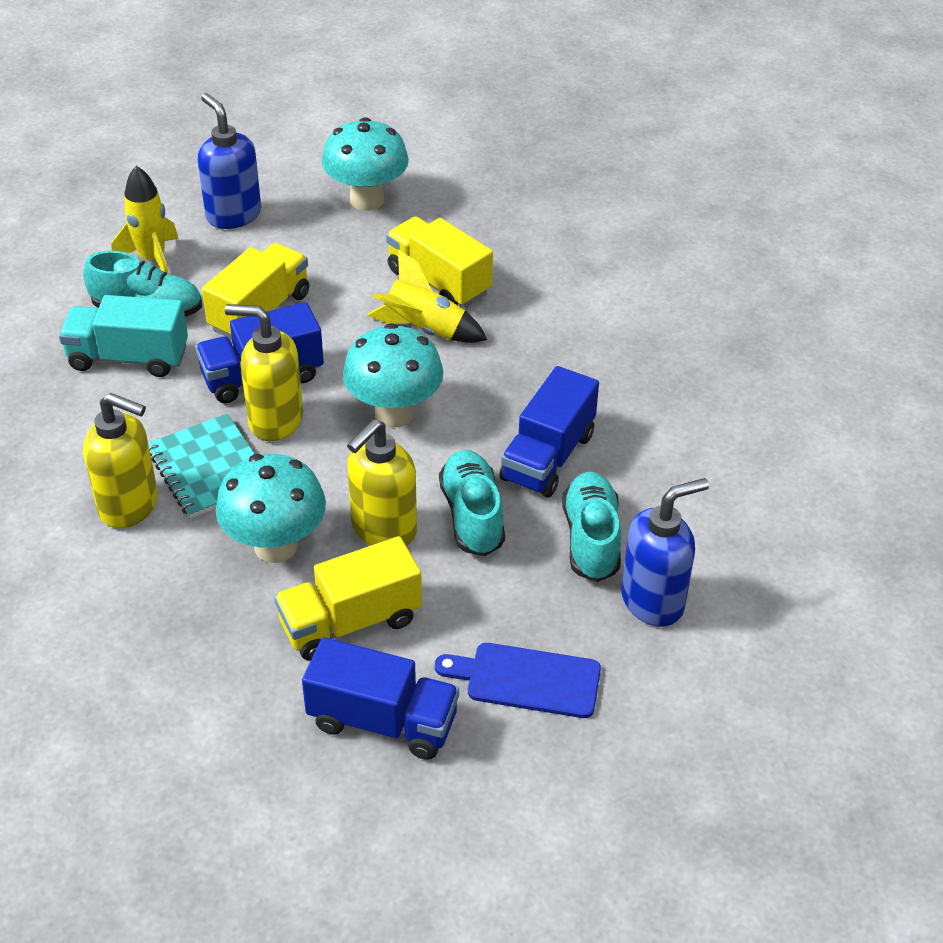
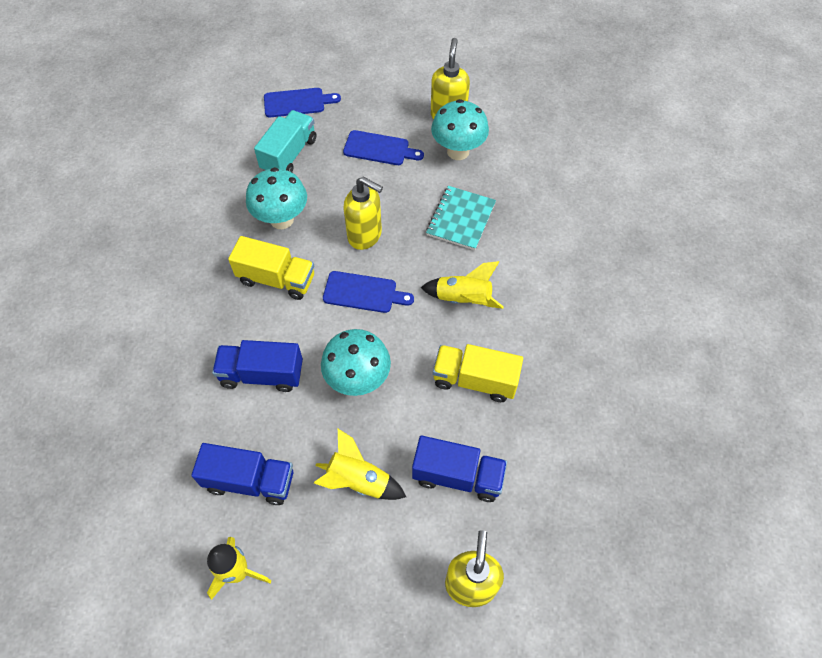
blue cutting board: 1 -> 3
blue soap dispenser: 2 -> 0
turquoise shoe: 3 -> 0
yellow rocket: 2 -> 3
yellow truck: 3 -> 2

